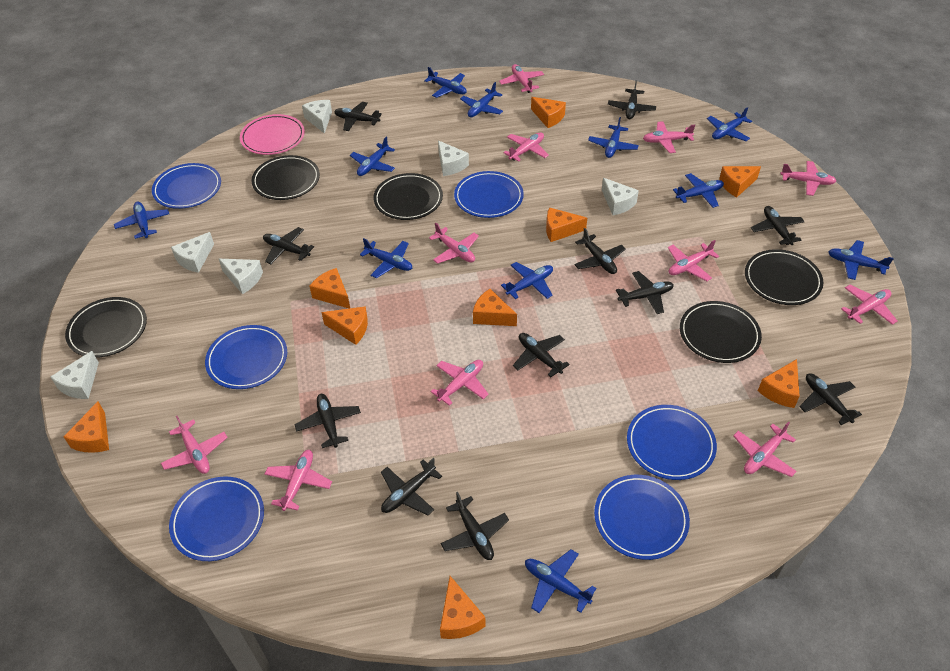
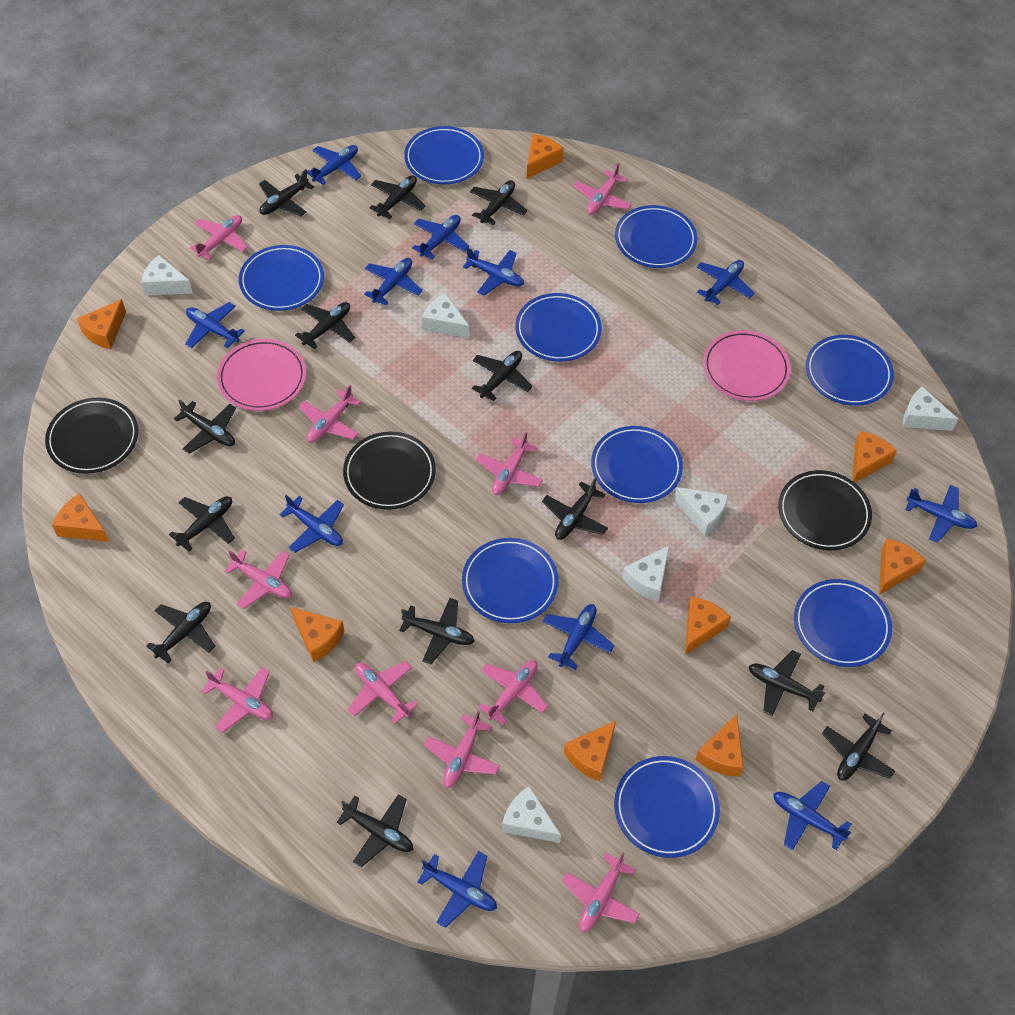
black plane: 11 -> 13
black plate: 5 -> 3
blue plate: 6 -> 9
pink plane: 11 -> 10
pink plate: 1 -> 2

